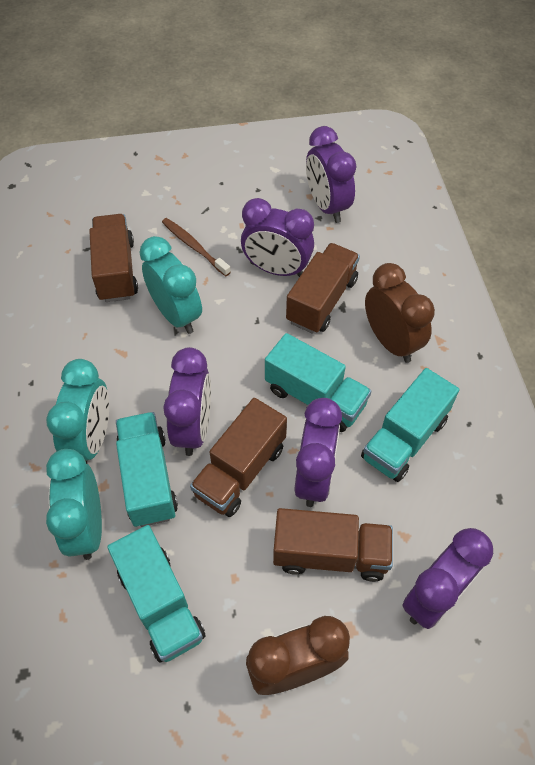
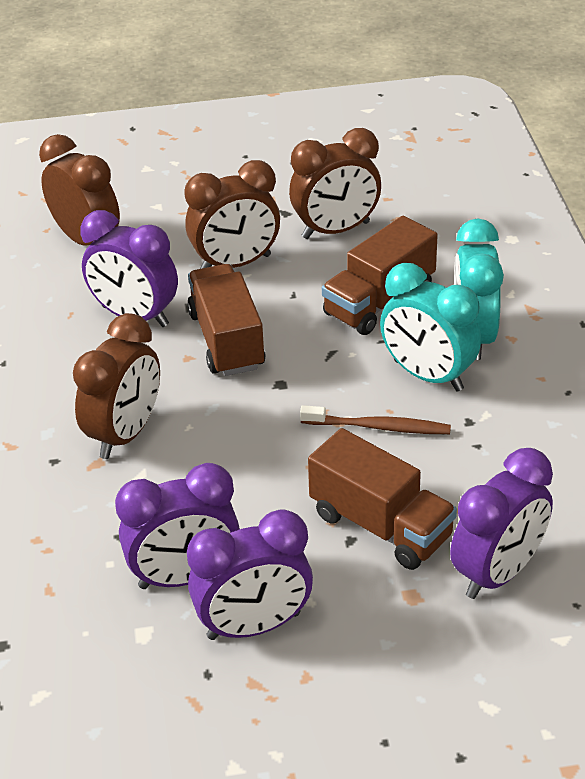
brown clock: 2 -> 4
brown truck: 4 -> 3
purple clock: 5 -> 4
turquoise clock: 3 -> 2
turquoise truck: 4 -> 0

